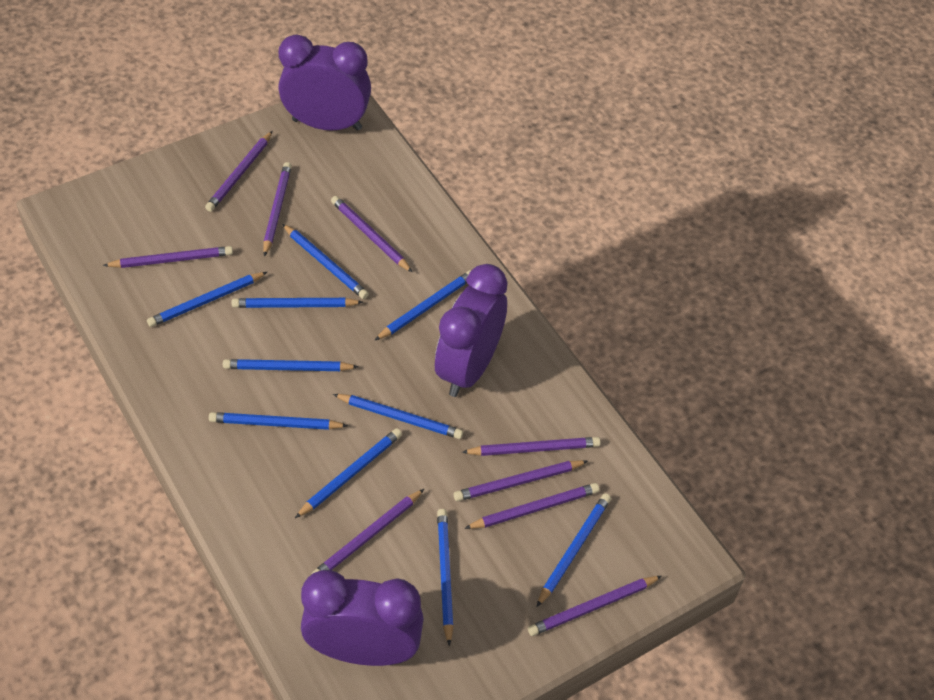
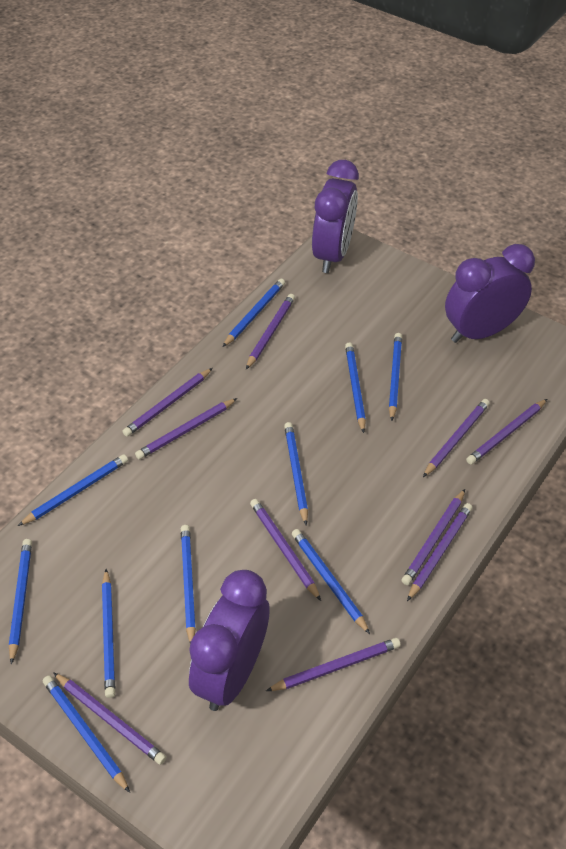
purple pencil: 9 -> 10

